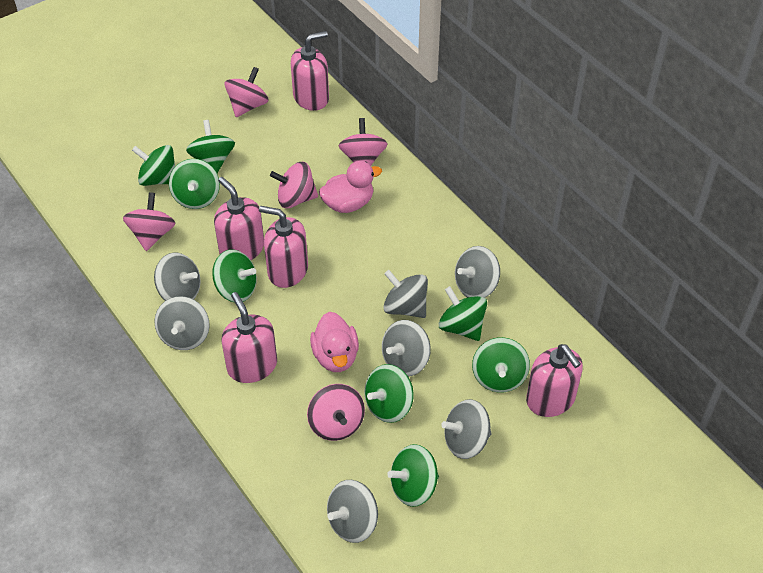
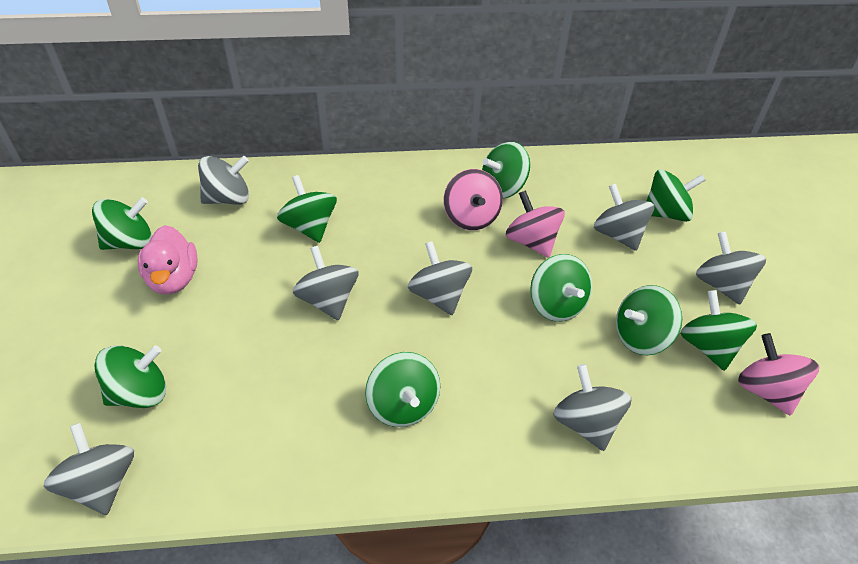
green spinning top: 8 -> 9
pink duck: 2 -> 1
pink soap dispenser: 5 -> 0
pink spinning top: 5 -> 3

